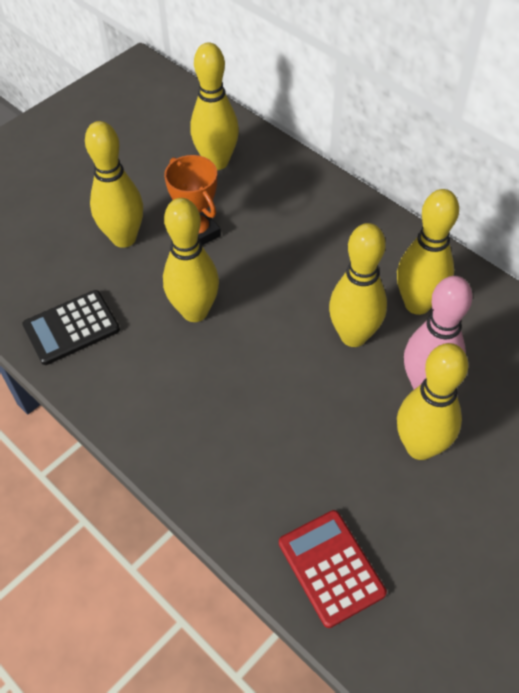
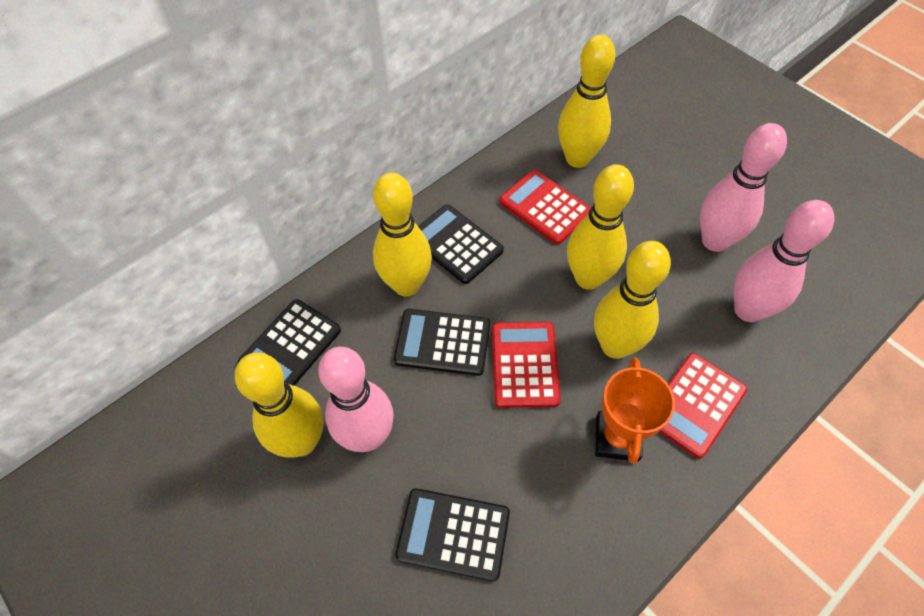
black calculator: 1 -> 4
pink bowling pin: 1 -> 3
red calculator: 1 -> 3
yellow bowling pin: 6 -> 5

